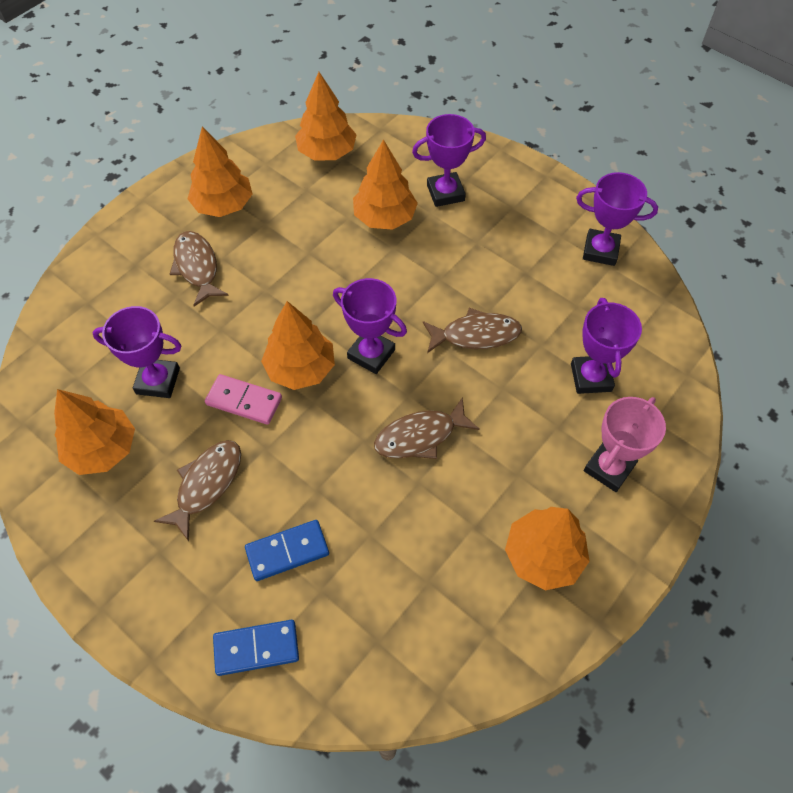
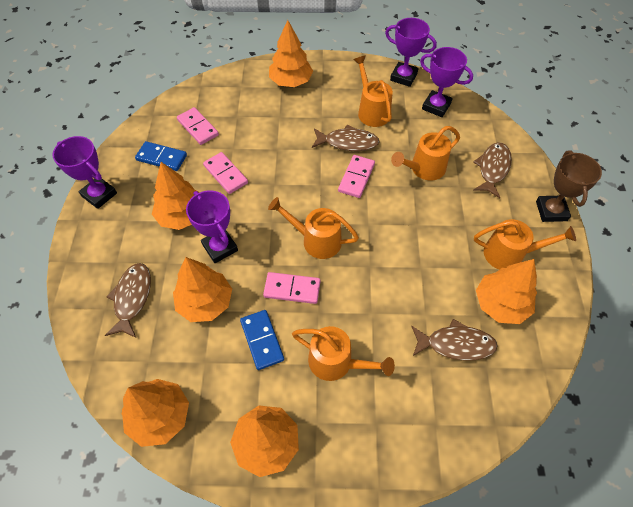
brown trophy: 0 -> 1
orange watering can: 0 -> 5
pink domino: 1 -> 4
pink trophy: 1 -> 0
purple trophy: 5 -> 4

